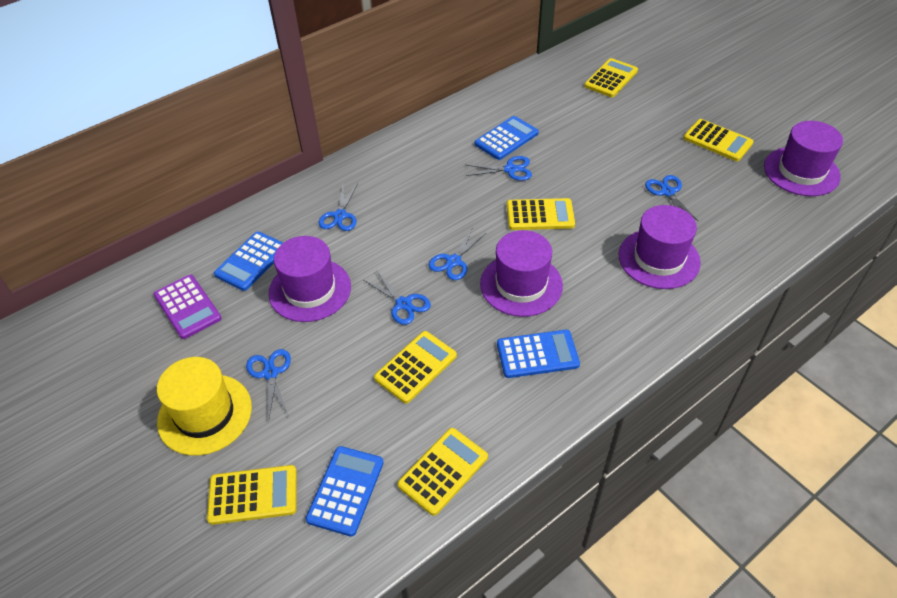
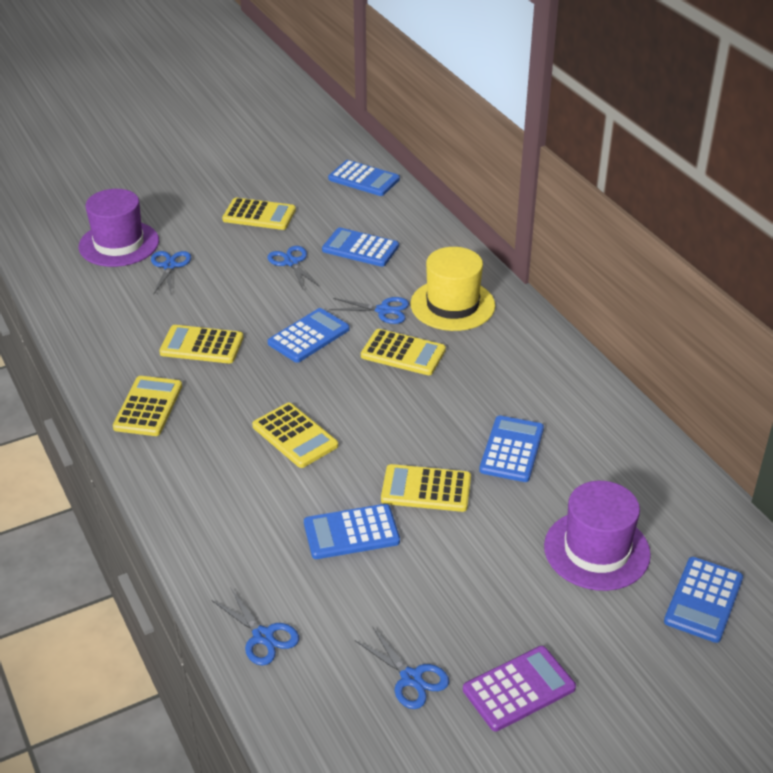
blue calculator: 4 -> 6
blue scissors: 6 -> 5
purple hat: 4 -> 2

